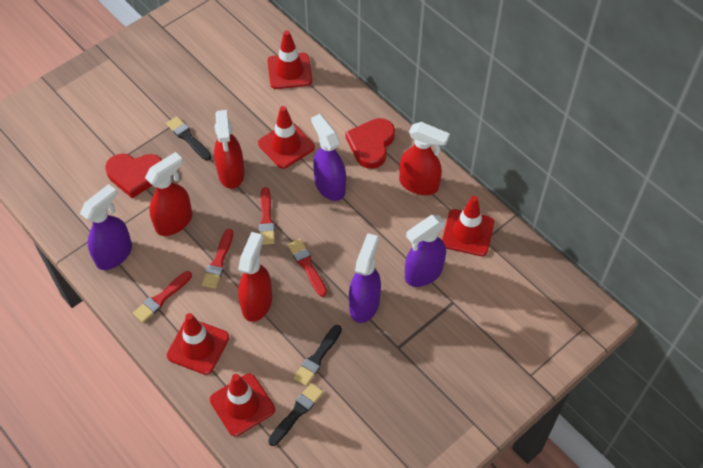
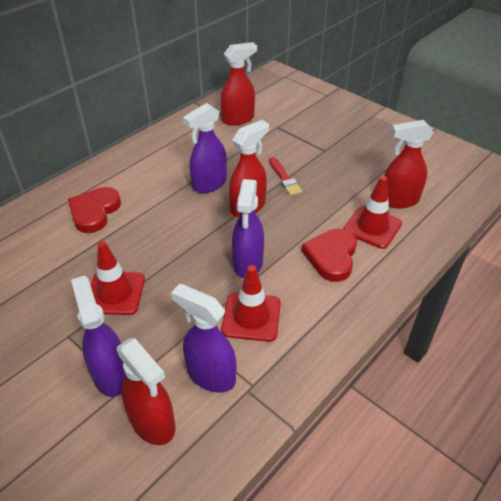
black brush: 3 -> 0
red brush: 4 -> 1
red traffic cone: 5 -> 3

